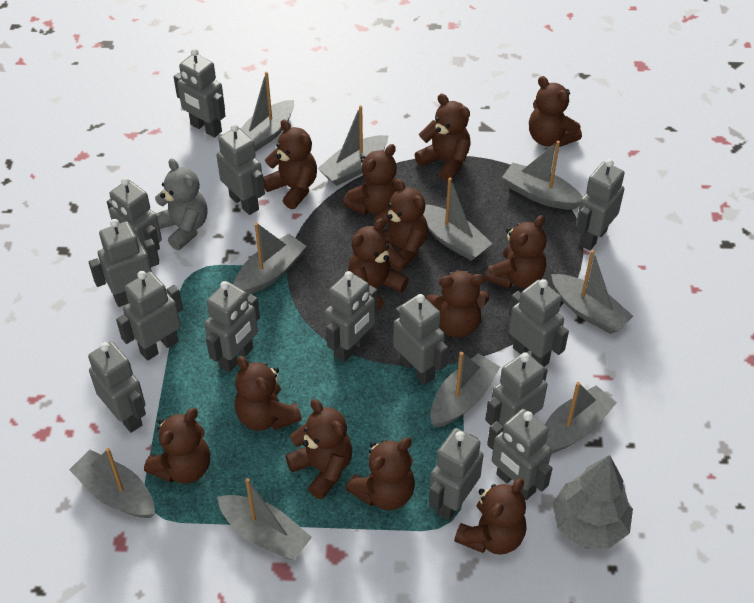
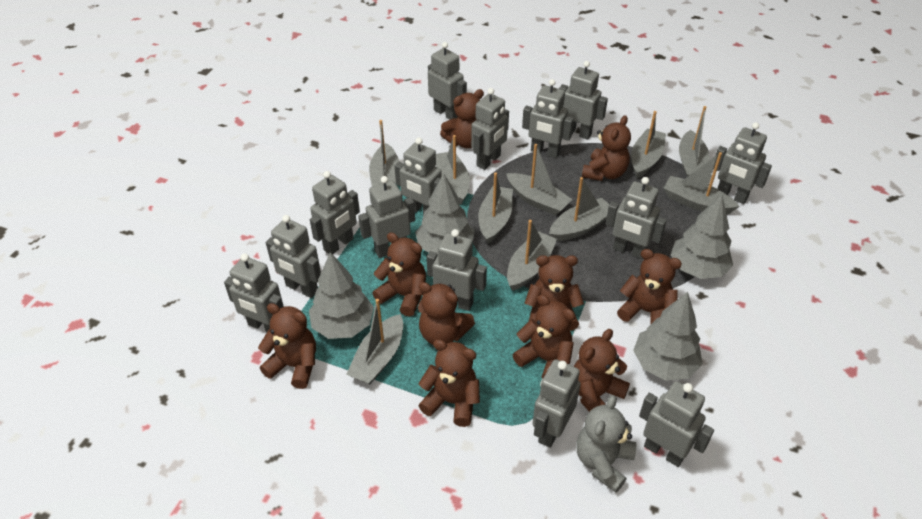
brown teddy bear: 13 -> 10
grey tree: 1 -> 4

